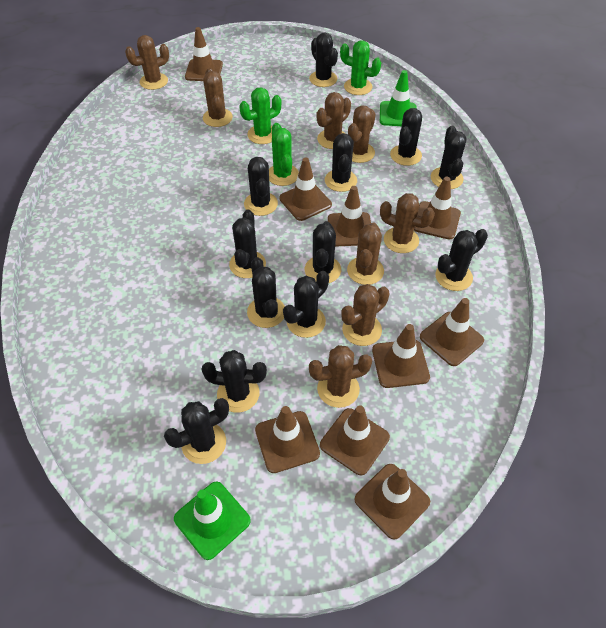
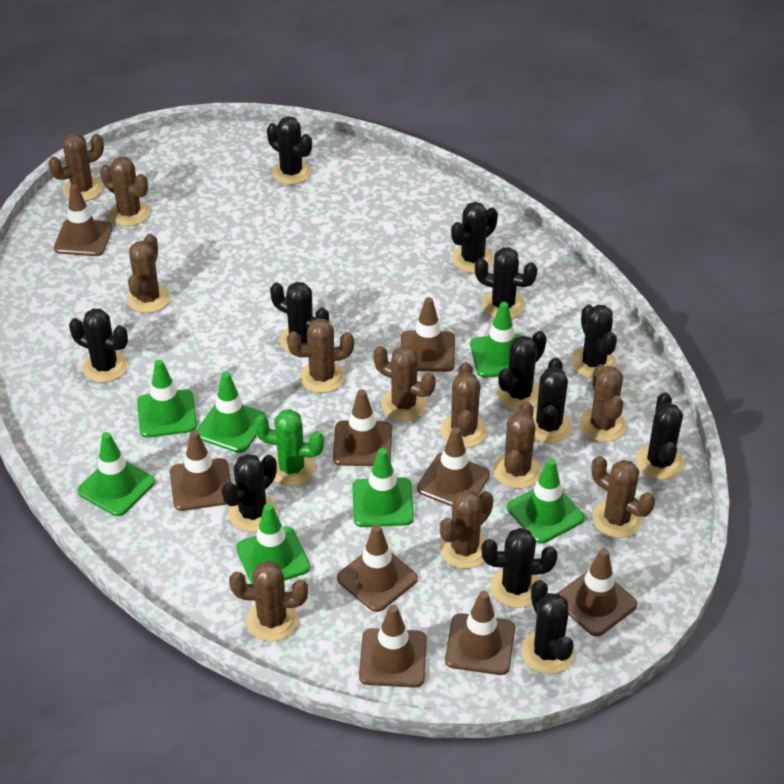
brown cactus: 8 -> 11
green cactus: 3 -> 1
green traffic cone: 2 -> 7

